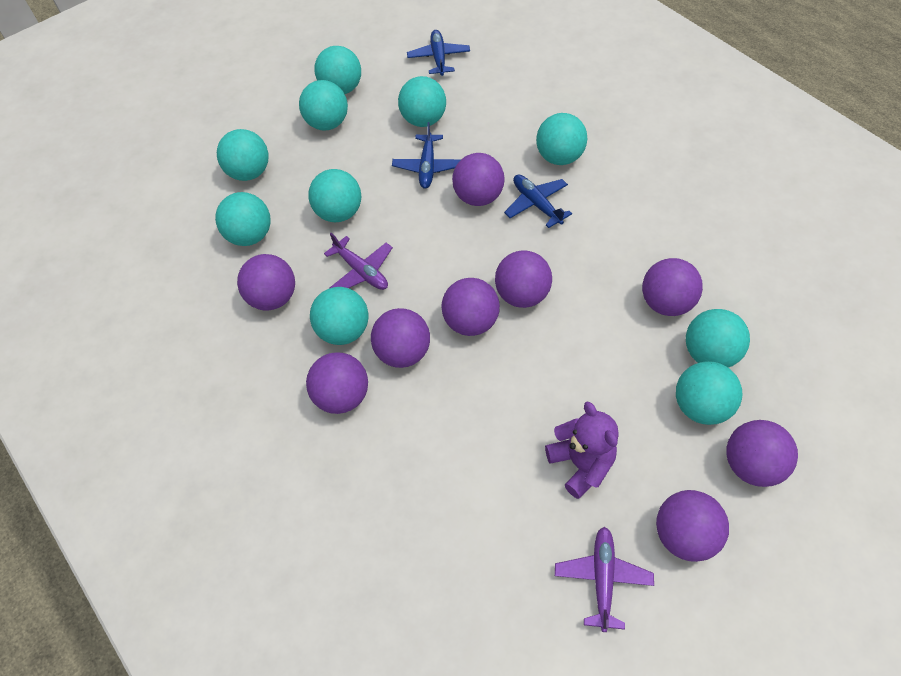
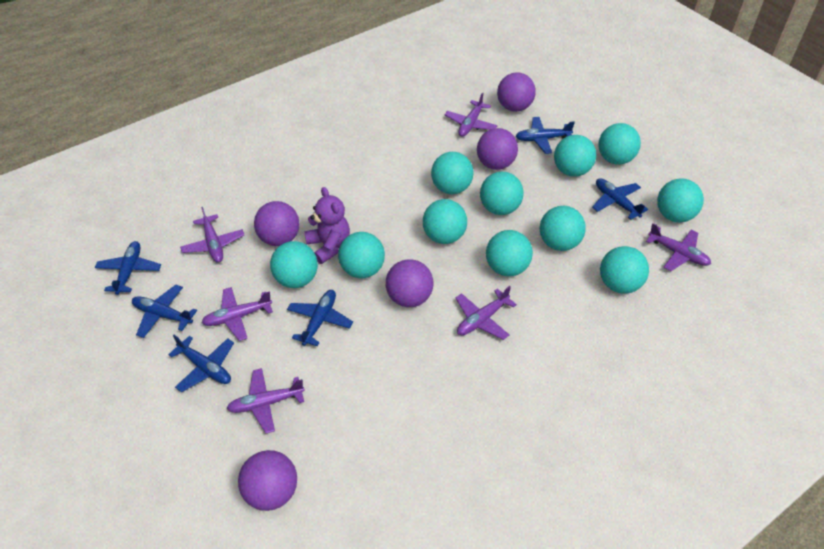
blue plane: 3 -> 6
purple ball: 9 -> 5
purple plane: 2 -> 6
turquoise ball: 10 -> 11

